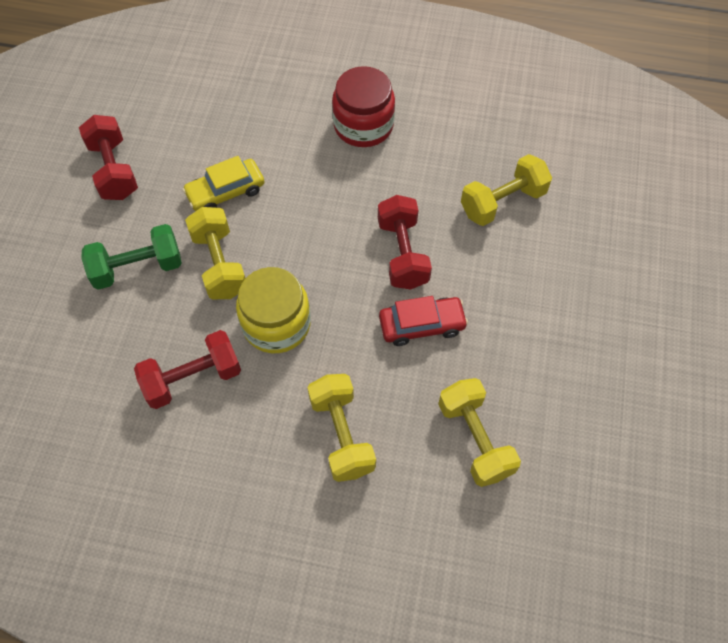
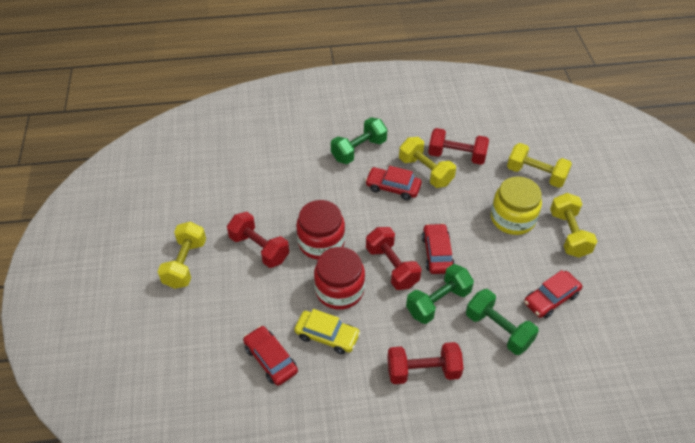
green dumbbell: 1 -> 3
red car: 1 -> 4
red dumbbell: 3 -> 4
red jar: 1 -> 2

